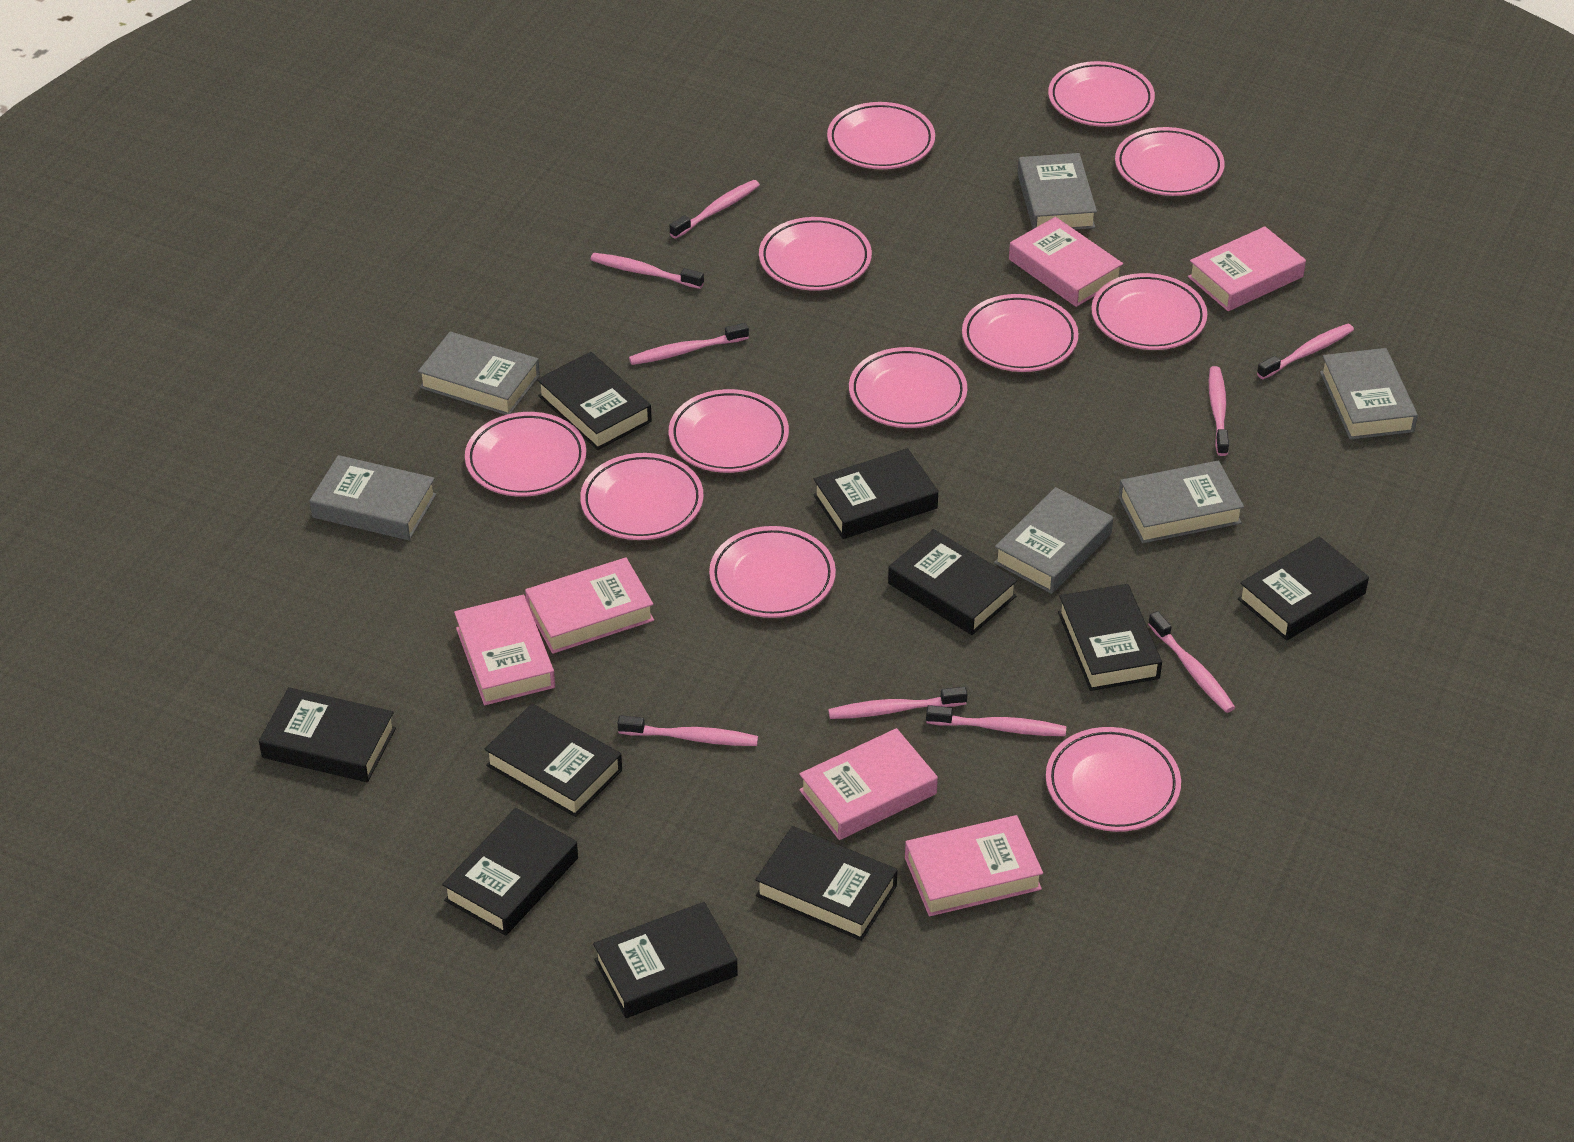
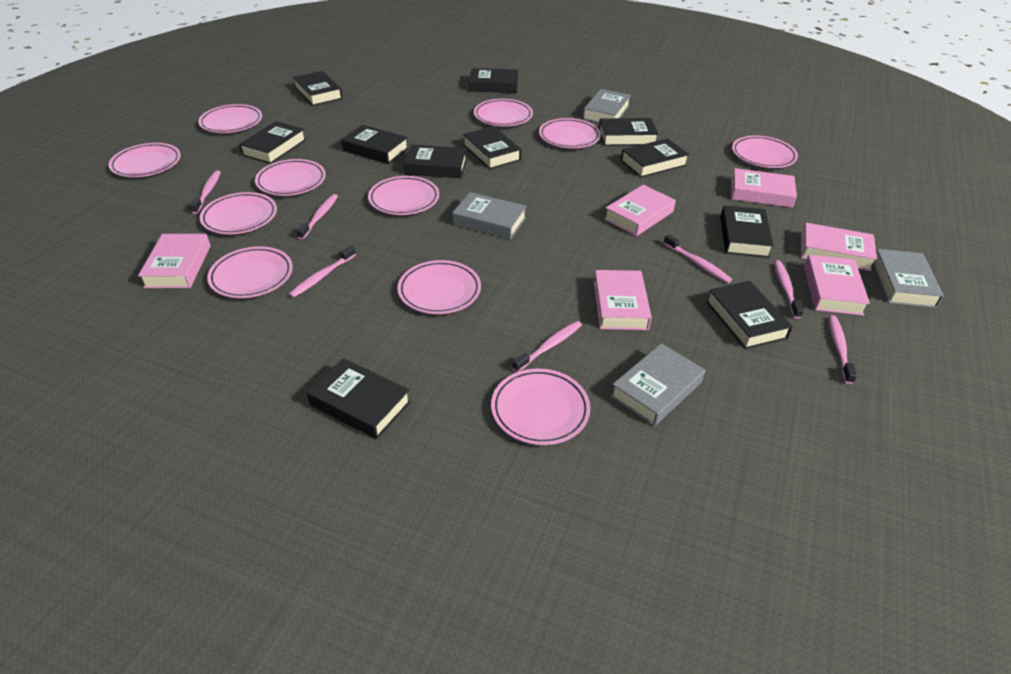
black book: 10 -> 11
grey book: 6 -> 4
pink plate: 12 -> 11
pink toothbrush: 9 -> 7

